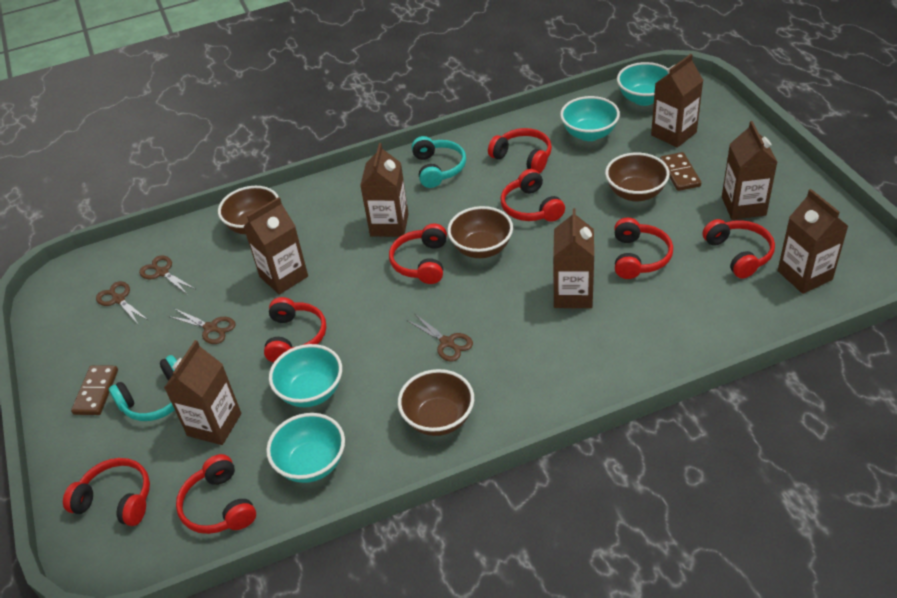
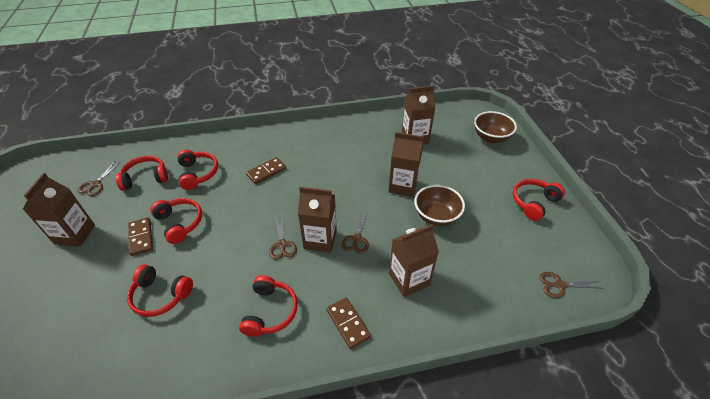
brown bowl: 4 -> 2
brown carton: 7 -> 5
brown domino: 2 -> 3
red headphones: 8 -> 6
turquoise bowl: 4 -> 0
turquoise headphones: 2 -> 0

